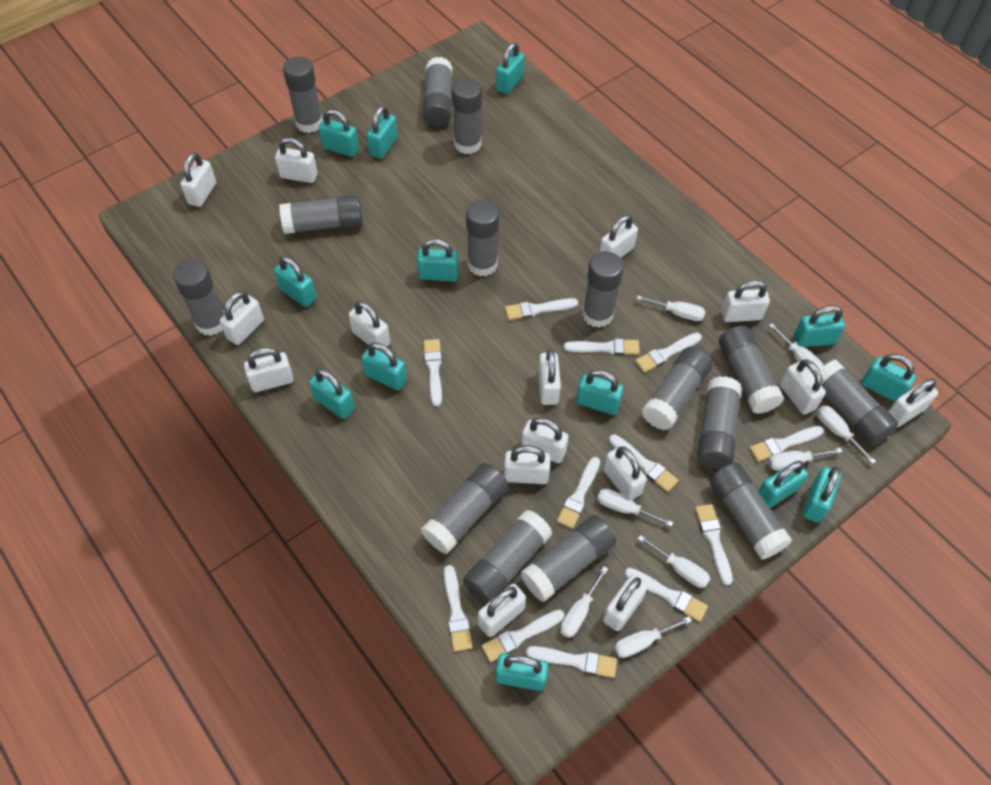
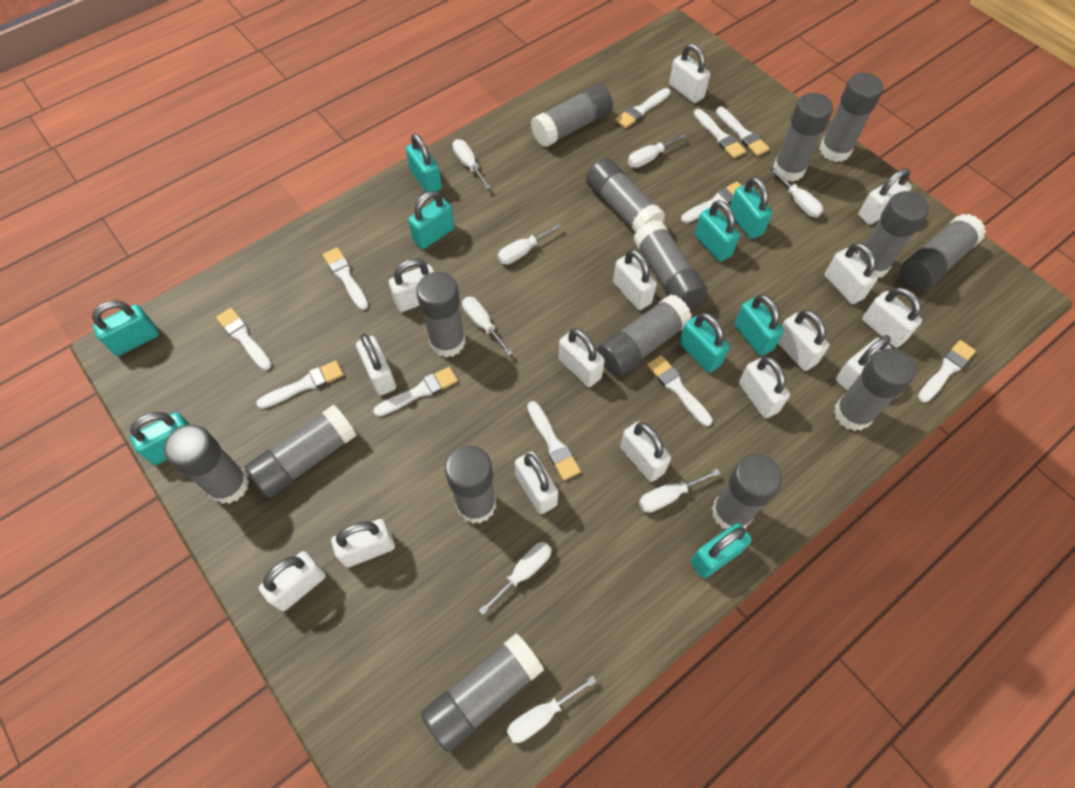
turquoise padlock: 13 -> 9
white brush: 12 -> 11

